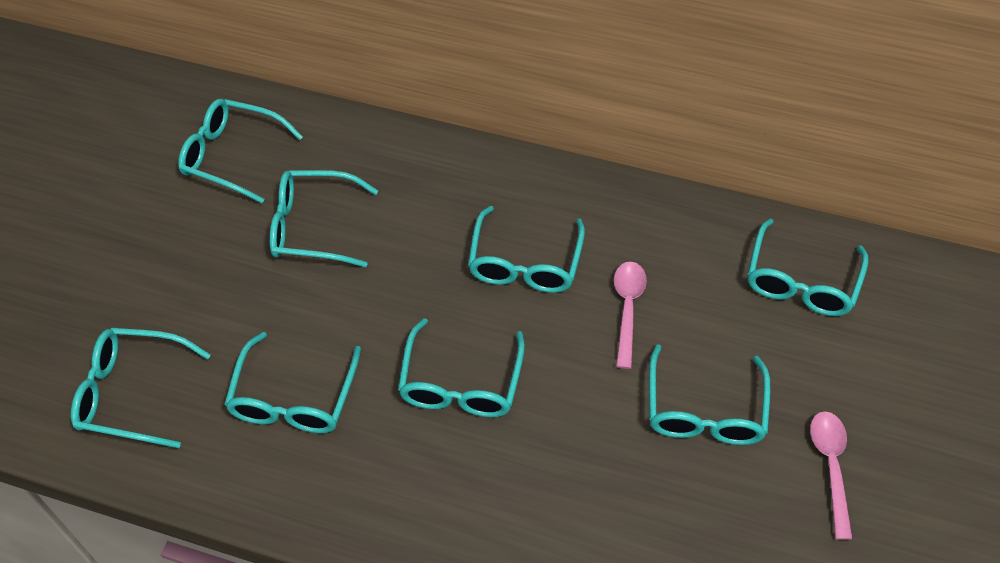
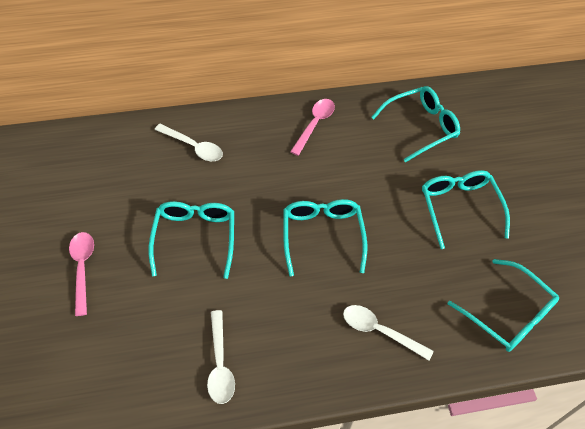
turquoise glasses: 8 -> 5
white spoon: 0 -> 3

